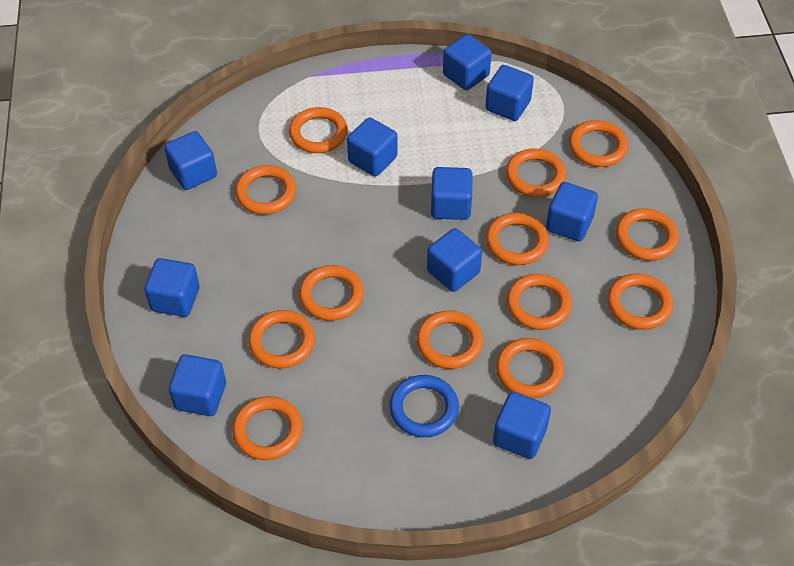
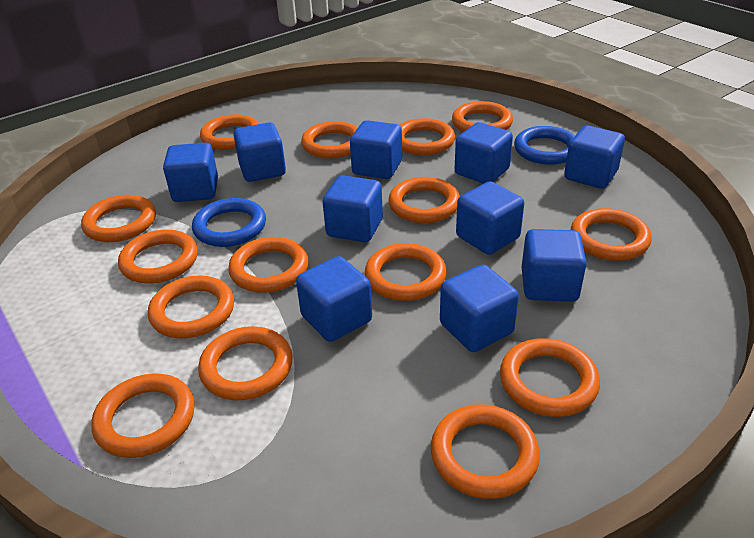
blue ring: 1 -> 2
orange ring: 13 -> 15

